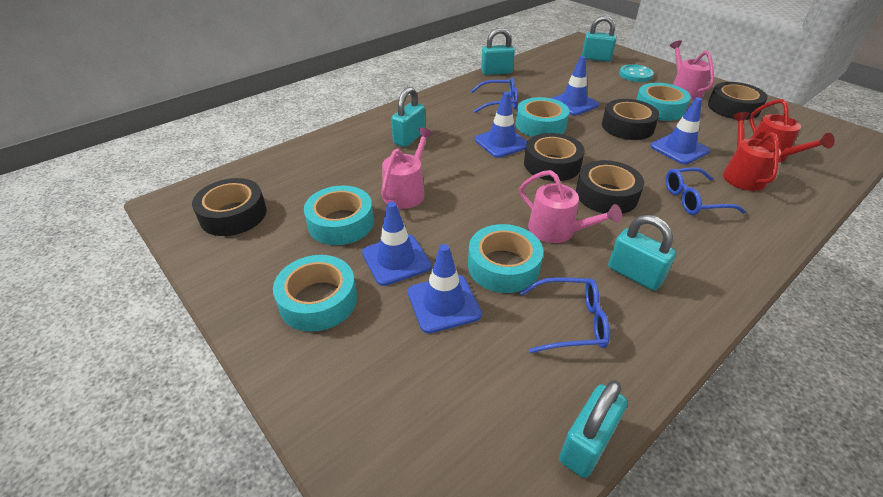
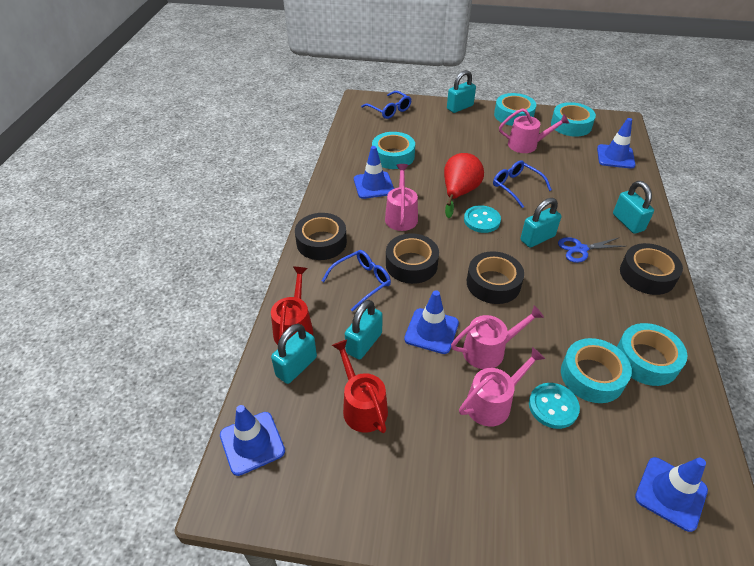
black tape: 5 -> 4
blue scissors: 0 -> 1
pink watering can: 3 -> 4
red pear: 0 -> 1
turquoise button: 1 -> 2

